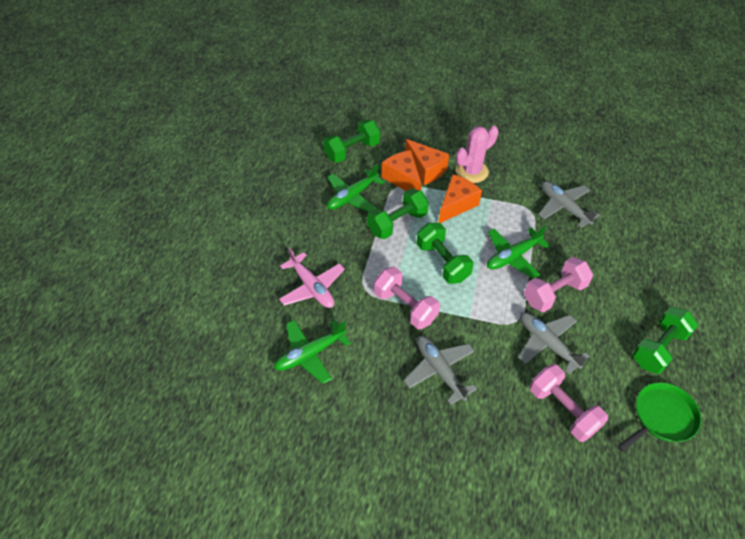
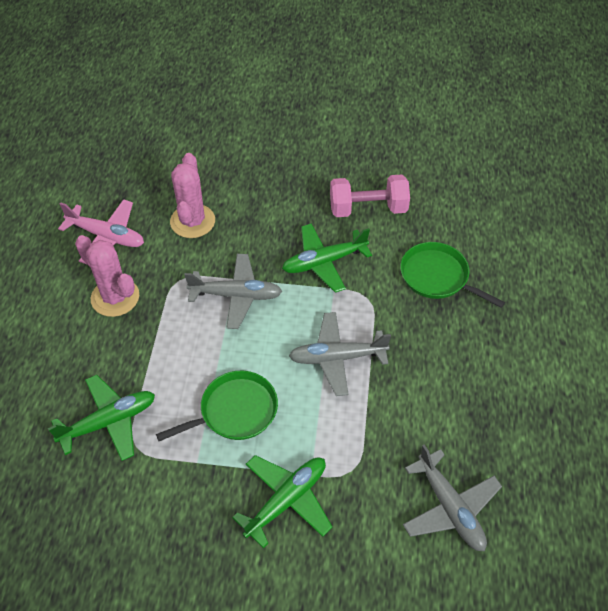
green dumbbell: 4 -> 0
green pan: 1 -> 2
orange cheese: 3 -> 0
pink cactus: 1 -> 2
pink dumbbell: 3 -> 1

